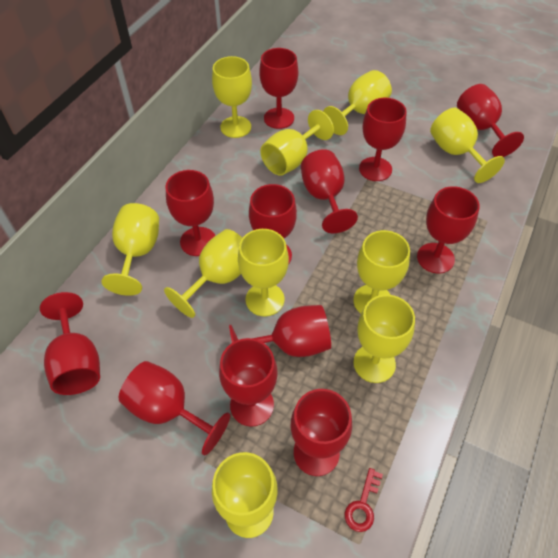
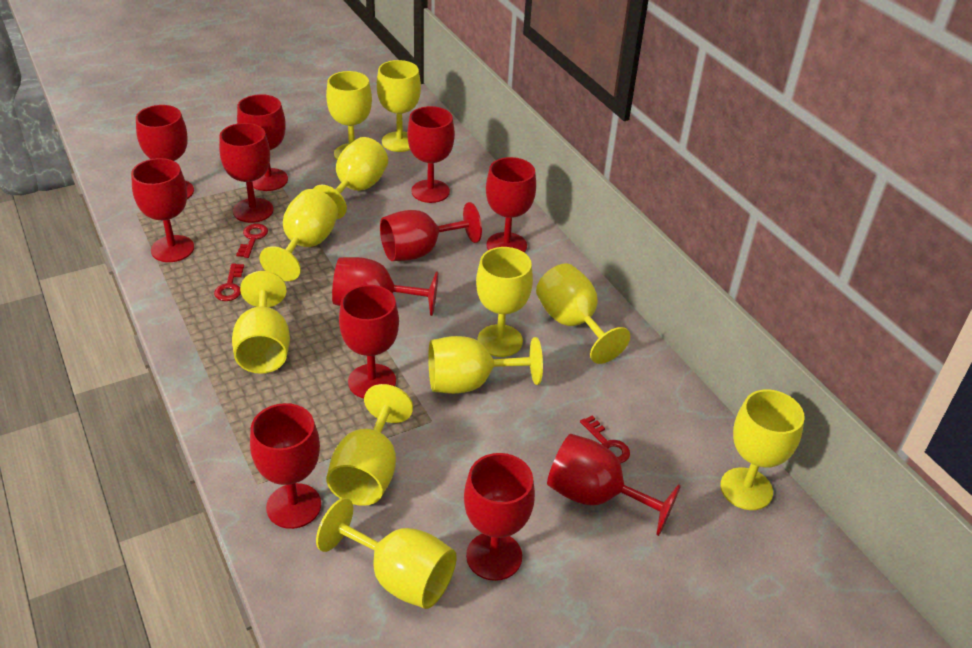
red key: 1 -> 3
yellow goblet: 10 -> 11

